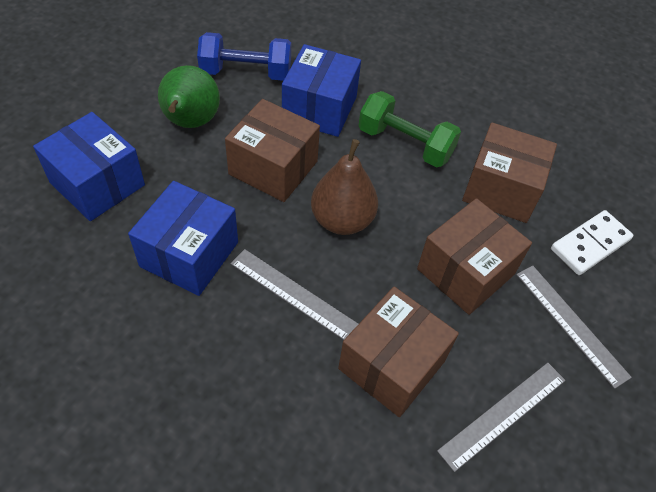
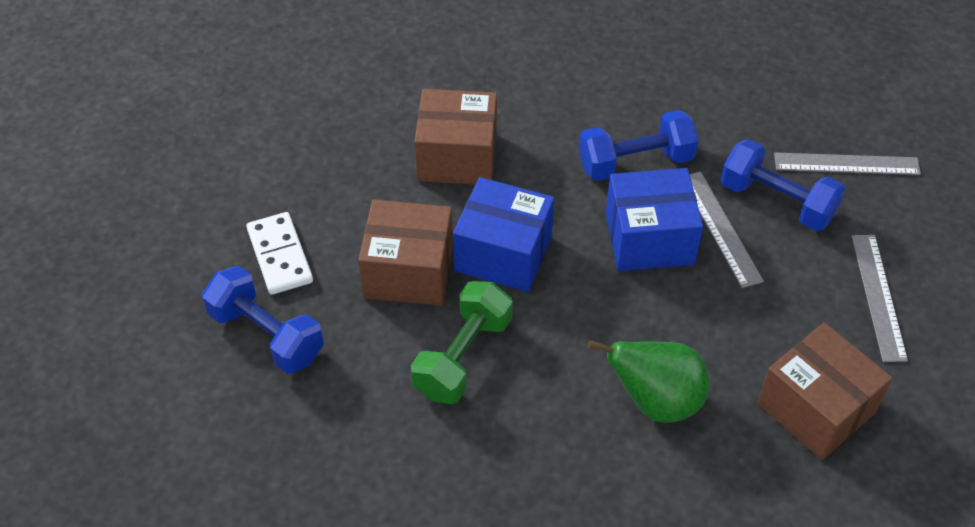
blue box: 3 -> 2
blue dumbbell: 1 -> 3
brown box: 4 -> 3
brown pear: 1 -> 0

